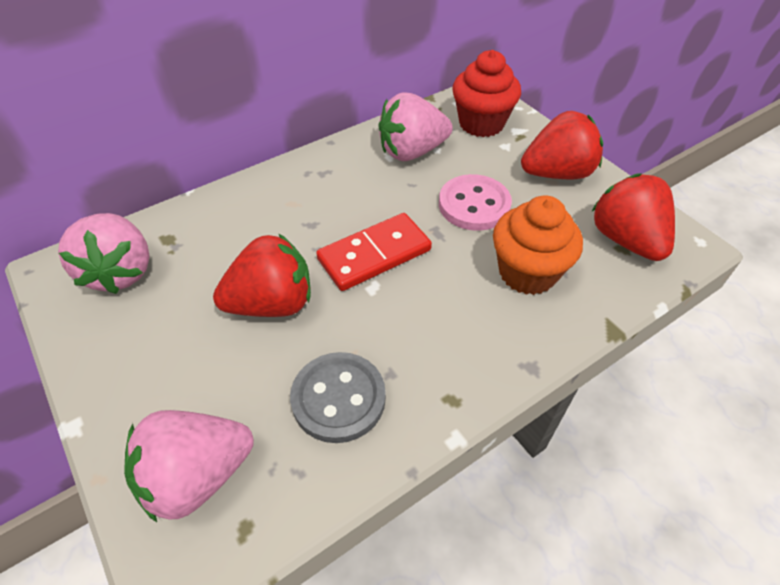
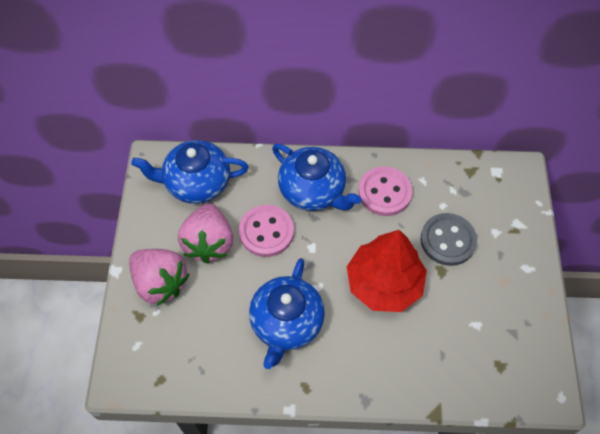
blue teapot: 0 -> 3
orange cupcake: 1 -> 0
pink button: 1 -> 2
pink strawberry: 3 -> 2
red cupcake: 1 -> 0
red domino: 1 -> 0
red strawberry: 3 -> 0
red tree: 0 -> 1

